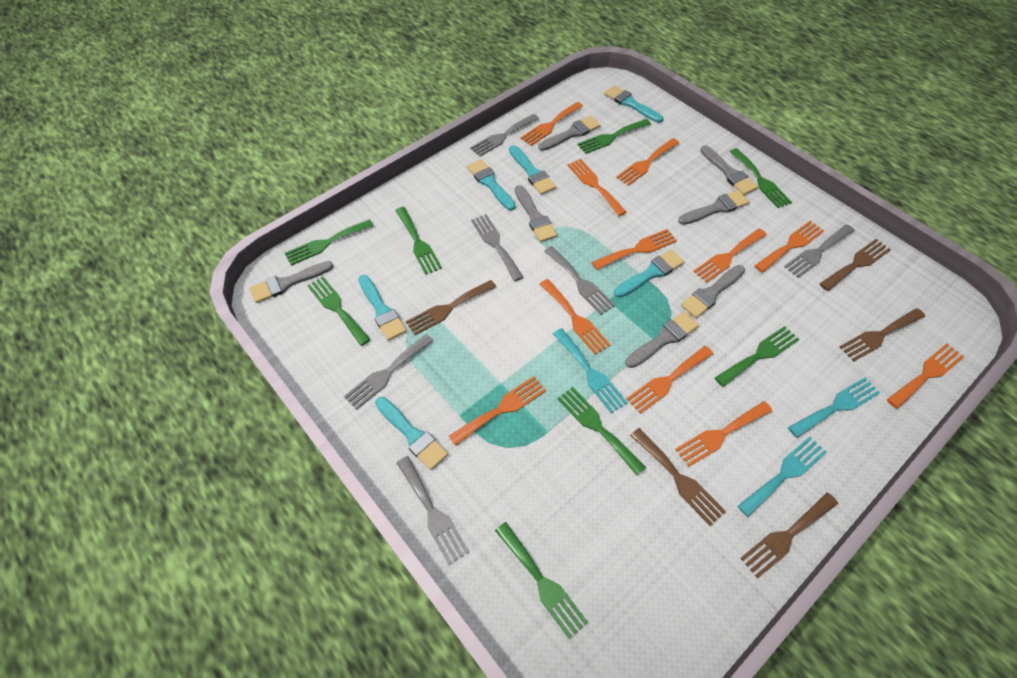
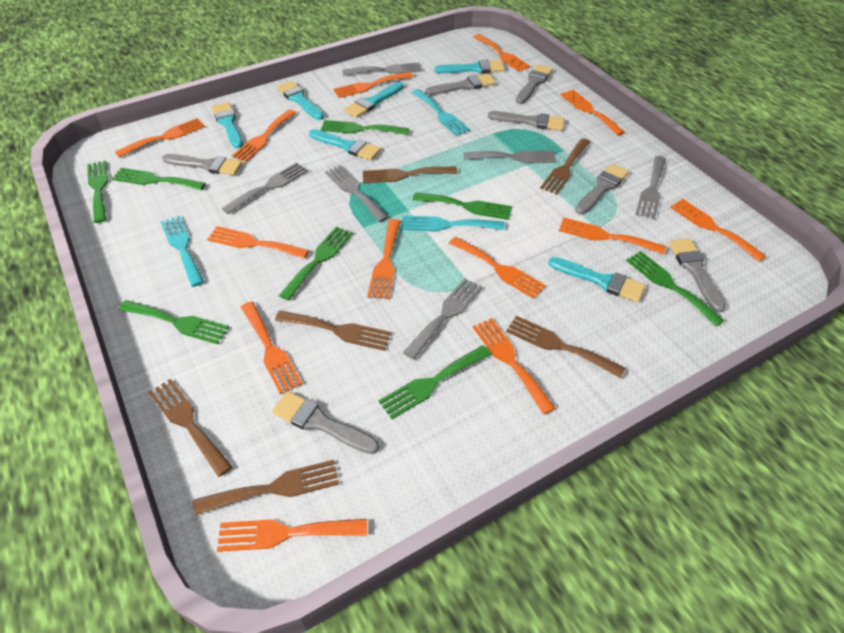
brown fork: 5 -> 6
orange fork: 11 -> 13

